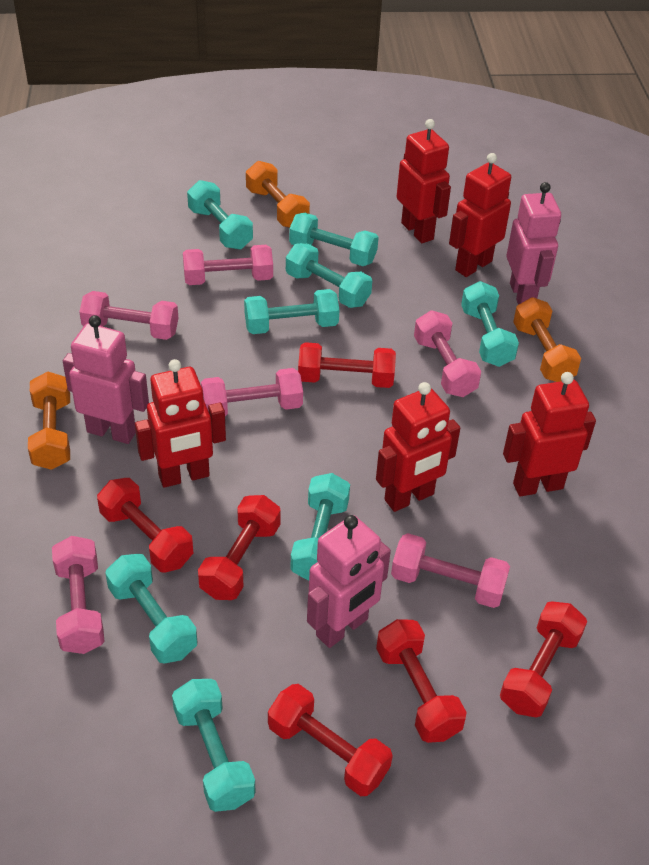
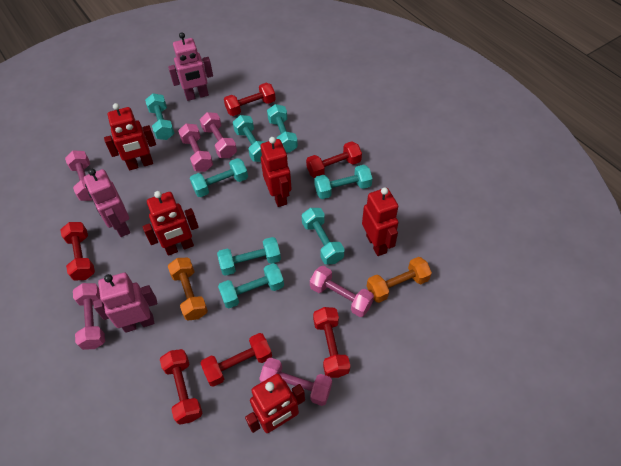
orange dumbbell: 3 -> 2

